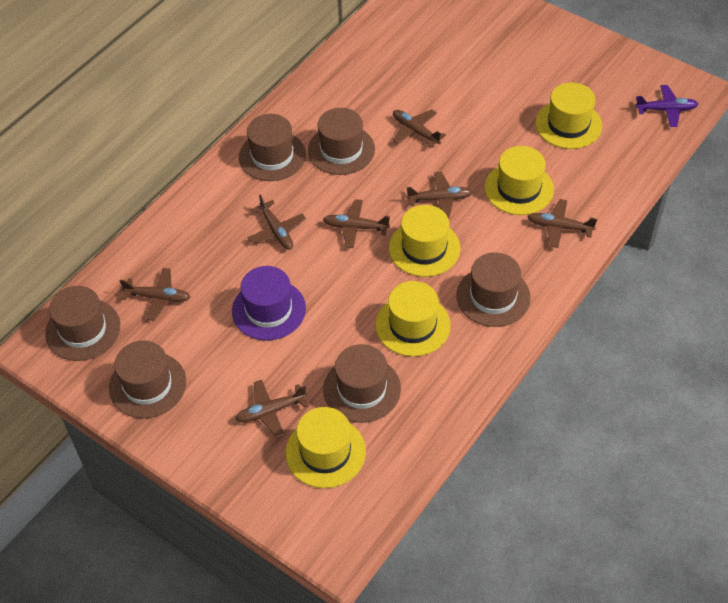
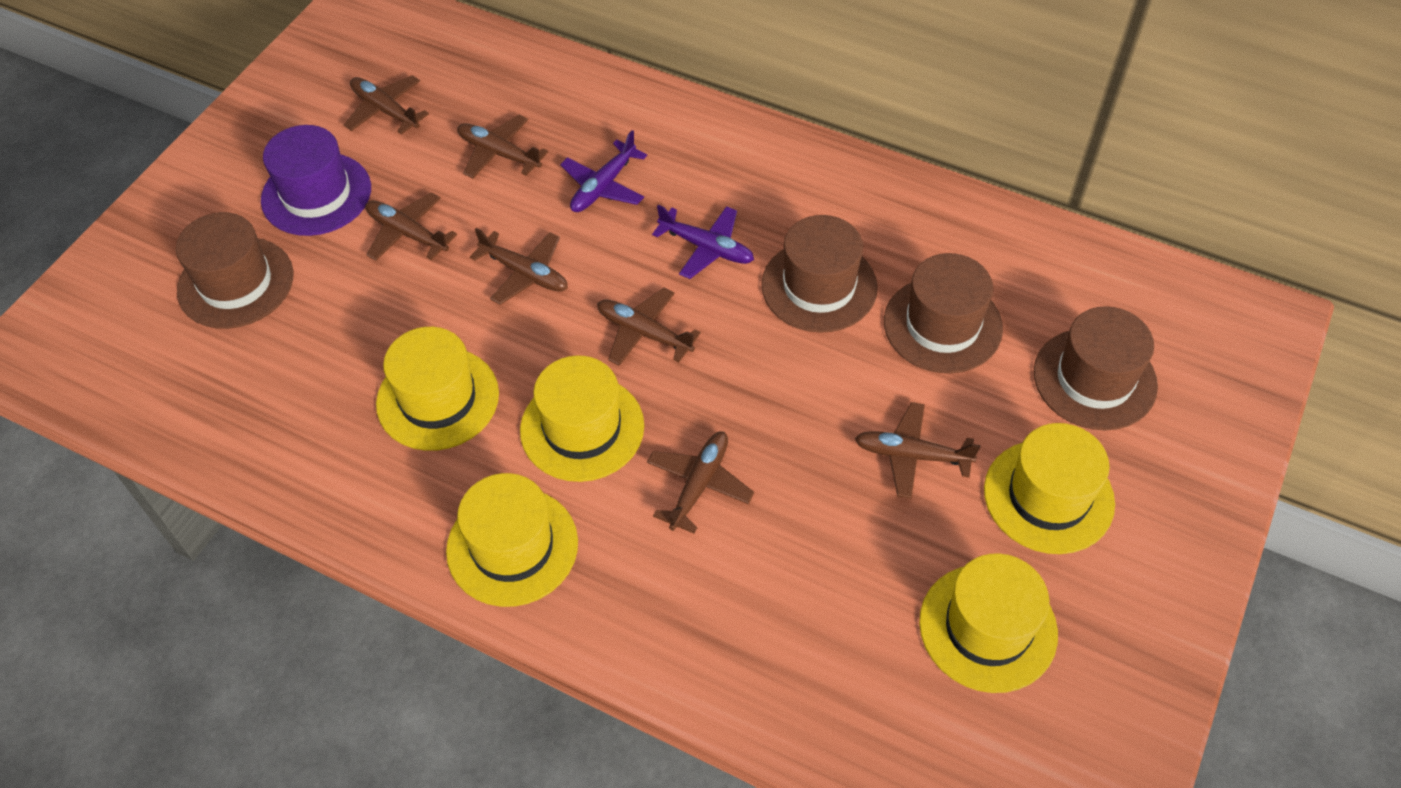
brown hat: 6 -> 4
purple plane: 1 -> 2

